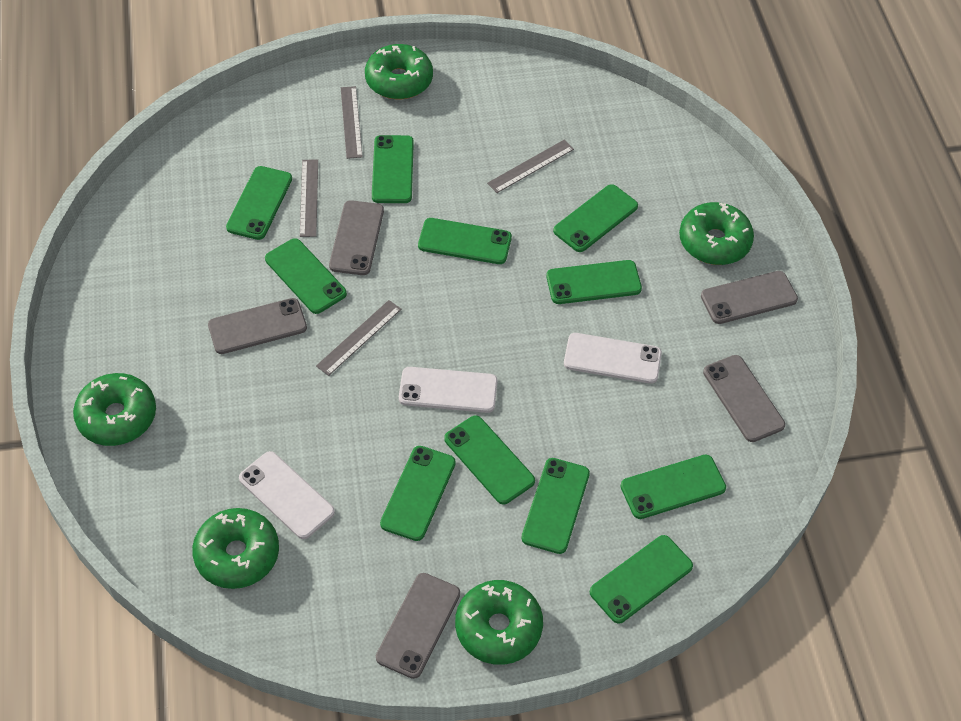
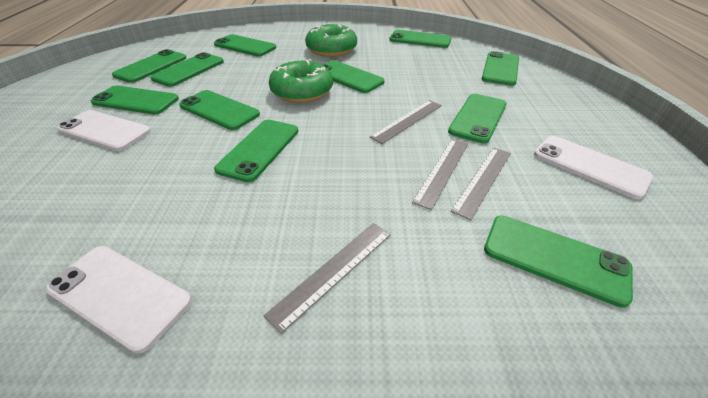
green donut: 5 -> 2
grey phone: 5 -> 0

